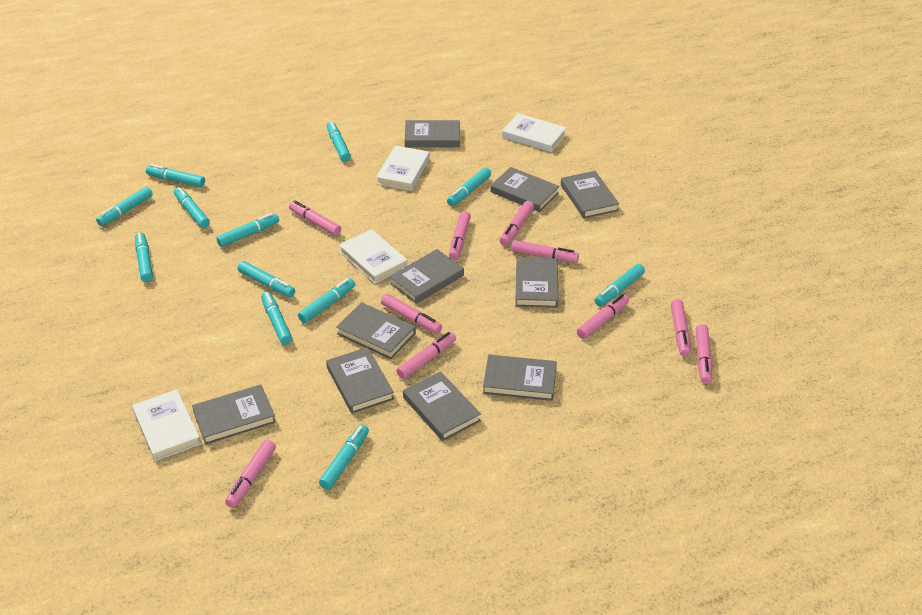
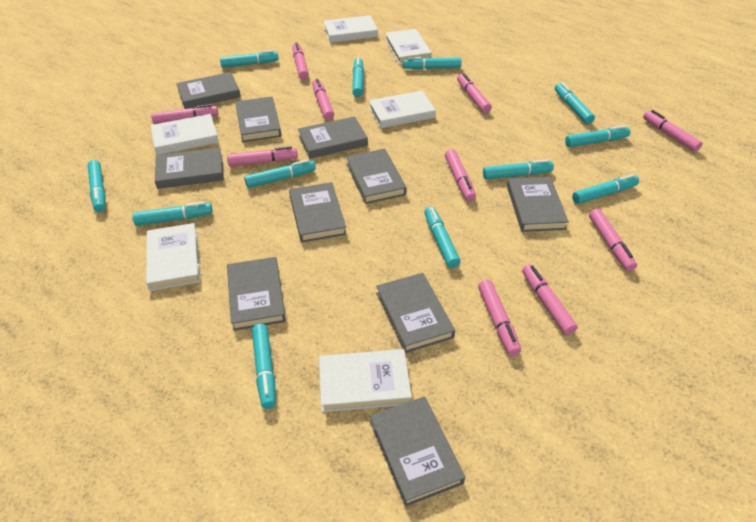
white book: 4 -> 6

